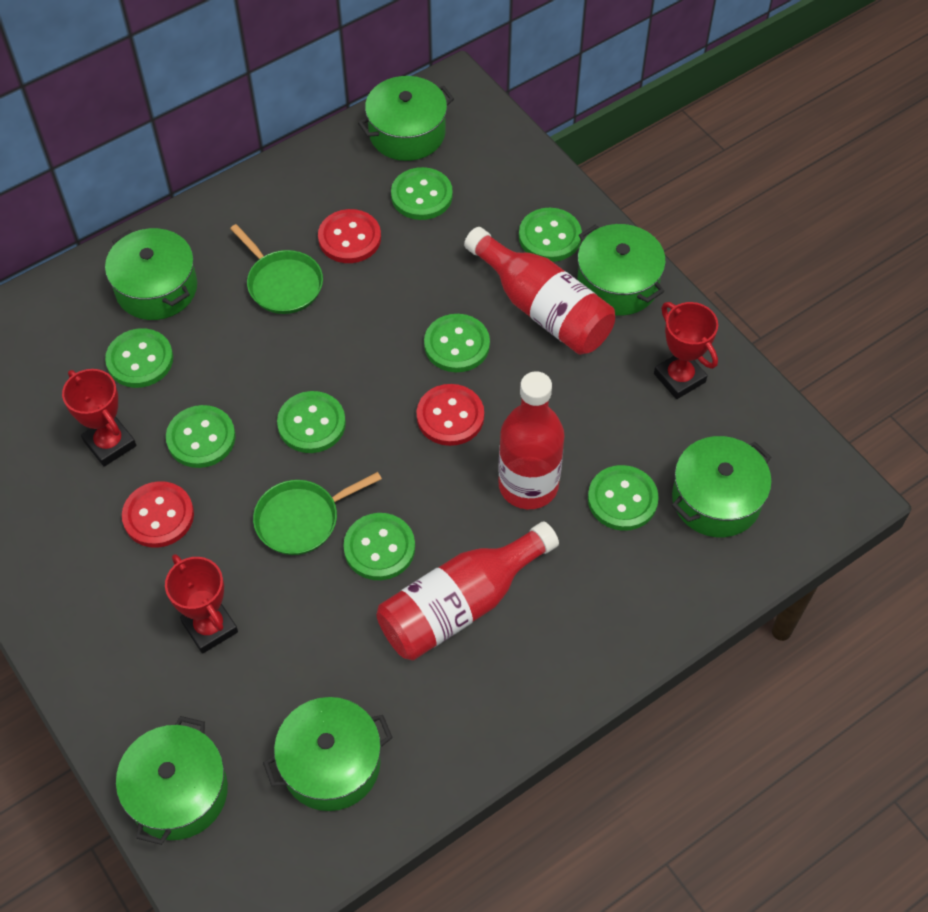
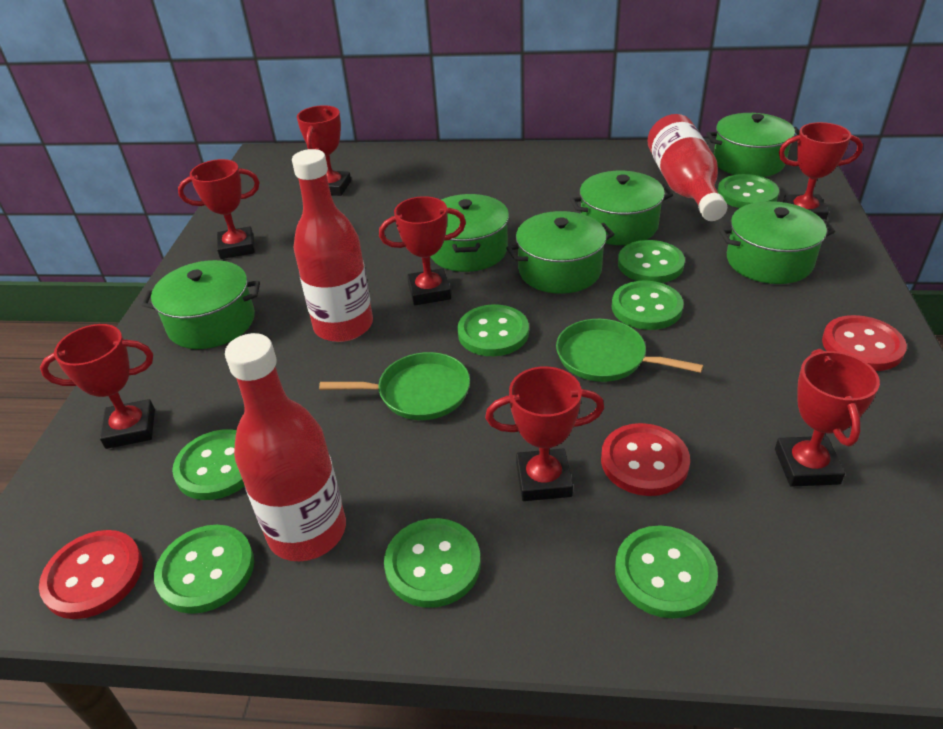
red trophy: 3 -> 7

